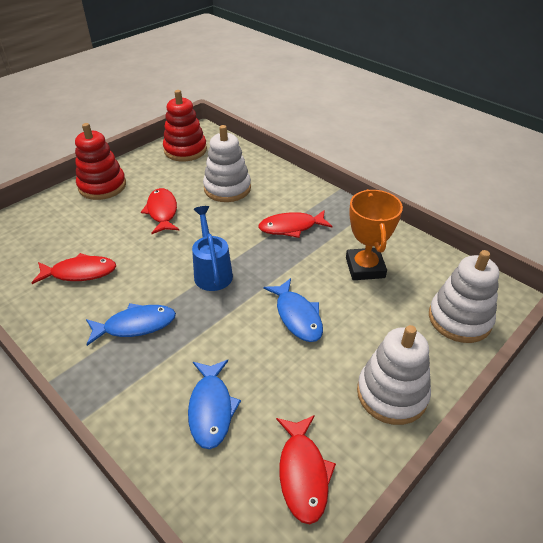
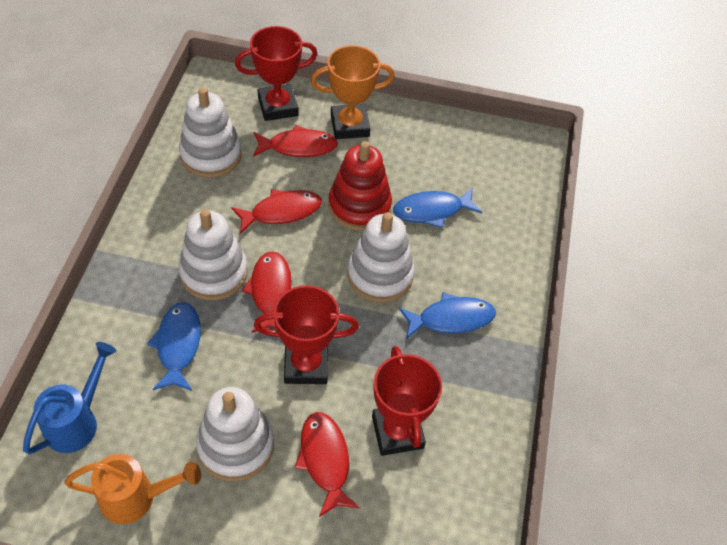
orange watering can: 0 -> 1
red stacking toy: 2 -> 1
red trophy: 0 -> 3
white stacking toy: 3 -> 4

